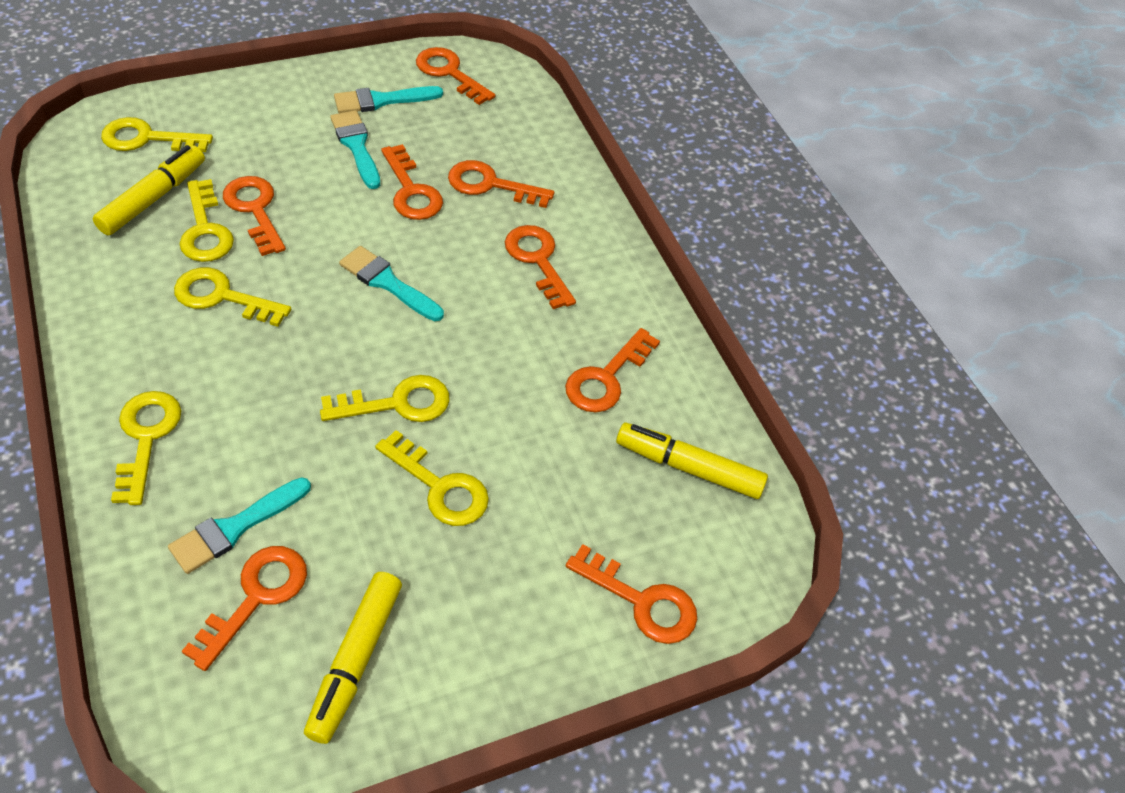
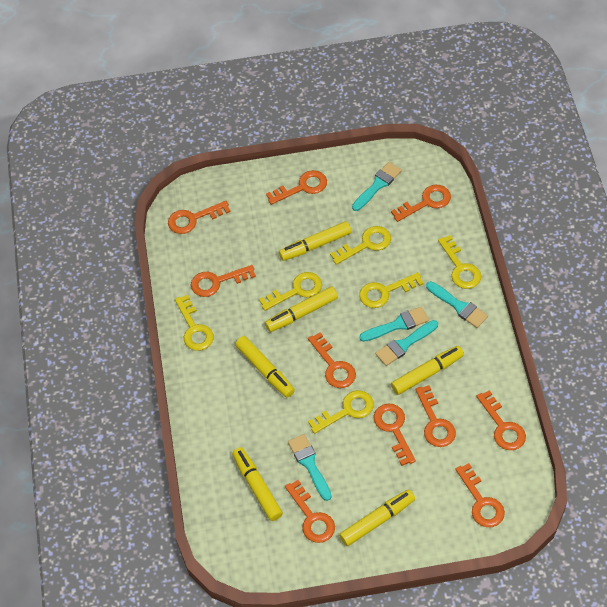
orange key: 8 -> 10
turquoise brush: 4 -> 5
yellow marker: 3 -> 6

